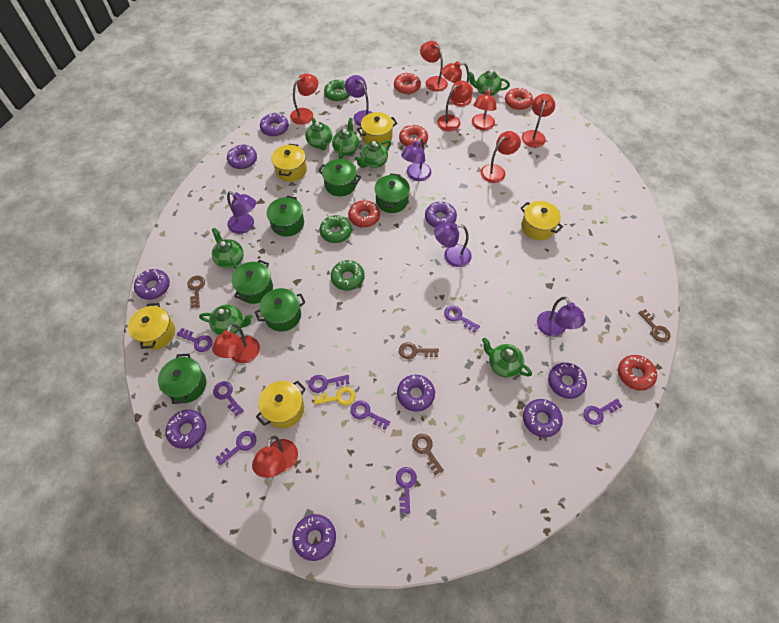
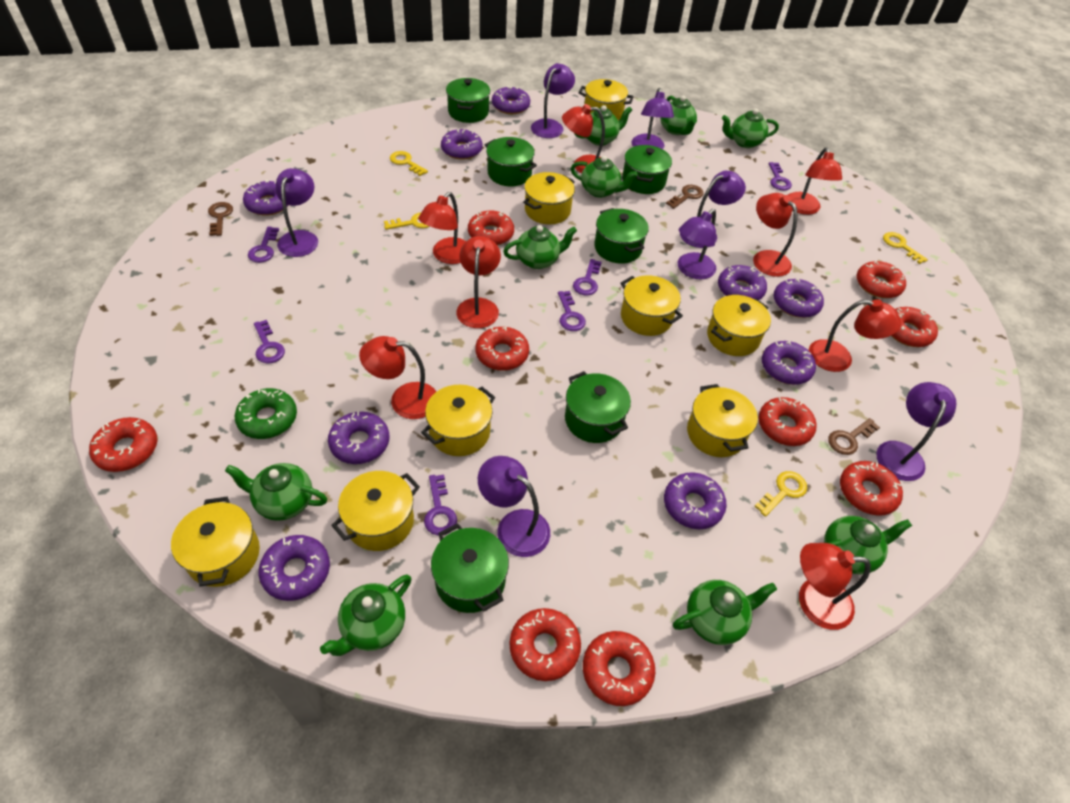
brown key: 4 -> 3
green donut: 3 -> 1
green teapot: 7 -> 9
purple key: 8 -> 6
purple lamp: 5 -> 7
red donut: 5 -> 9
red lamp: 9 -> 8
yellow key: 1 -> 4
yellow pot: 5 -> 8

